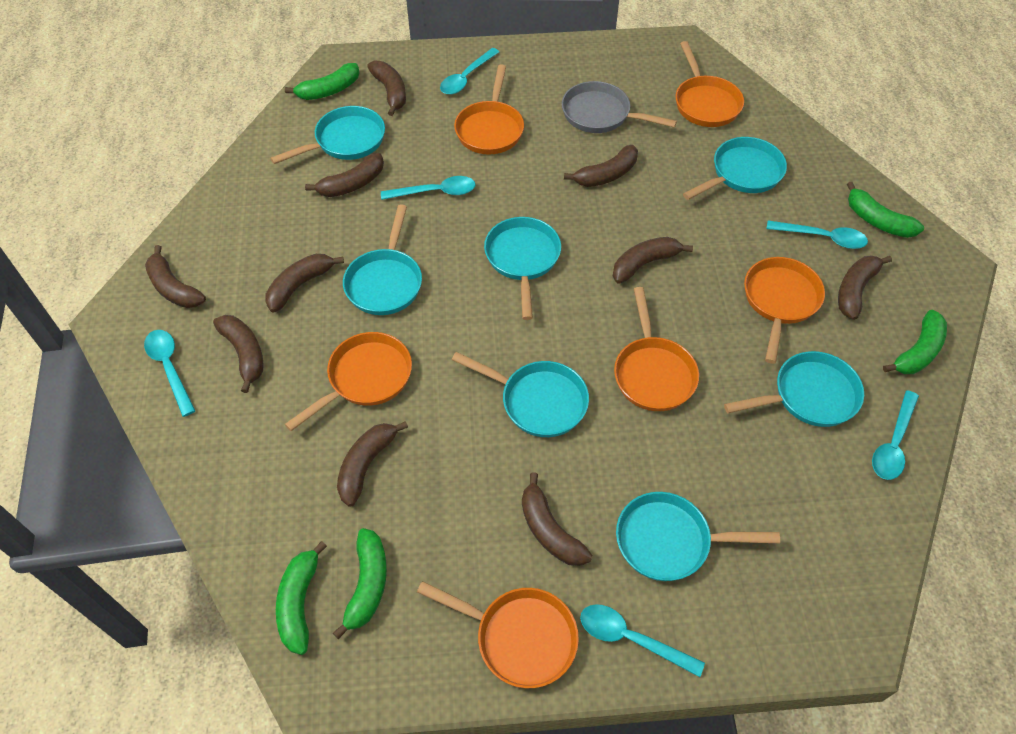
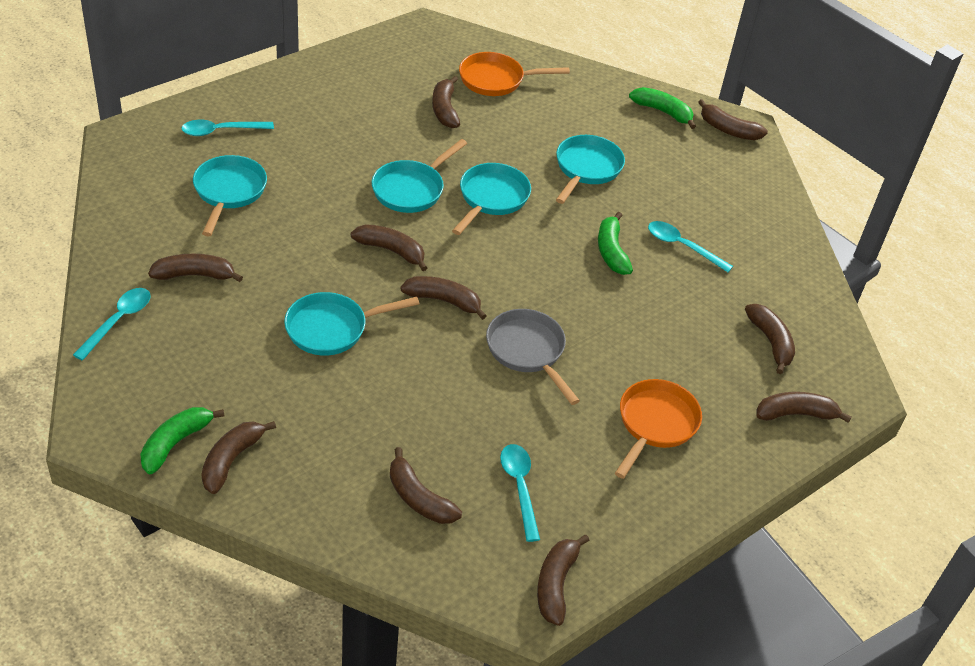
green banana: 5 -> 3
orange pan: 6 -> 2
turquoise pan: 7 -> 5
turquoise spoon: 6 -> 4

